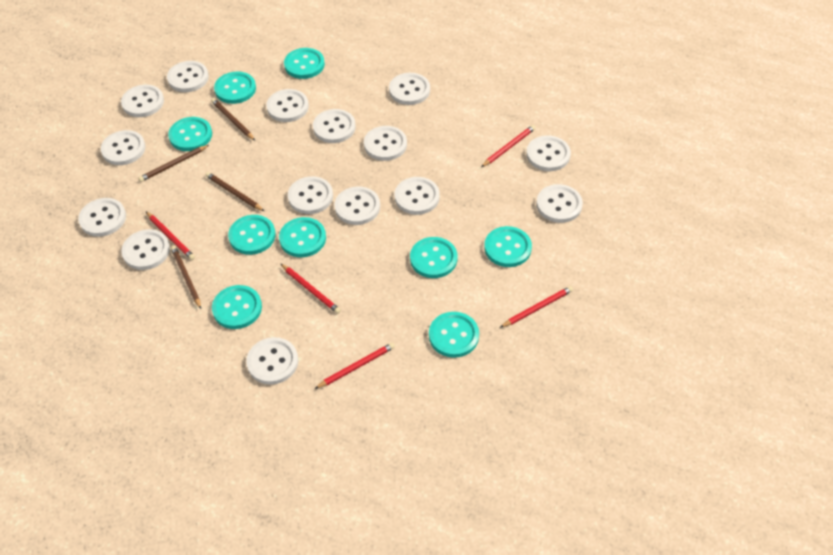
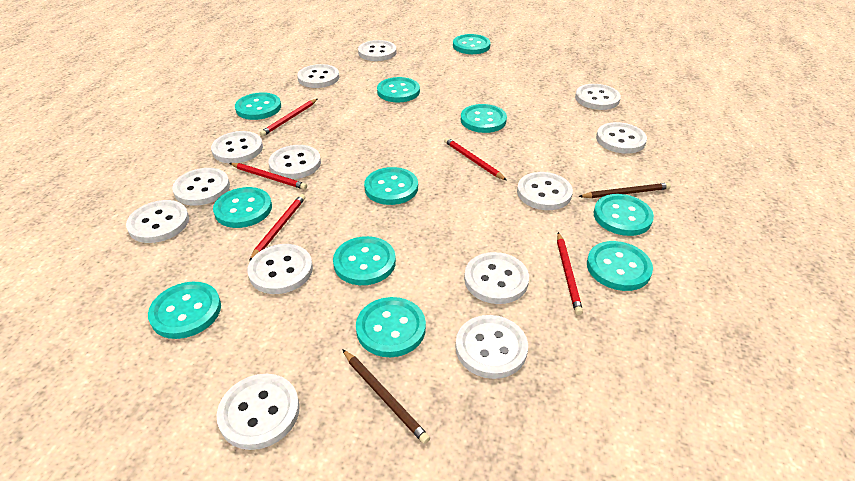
brown pencil: 4 -> 2
turquoise button: 9 -> 11
white button: 15 -> 13

